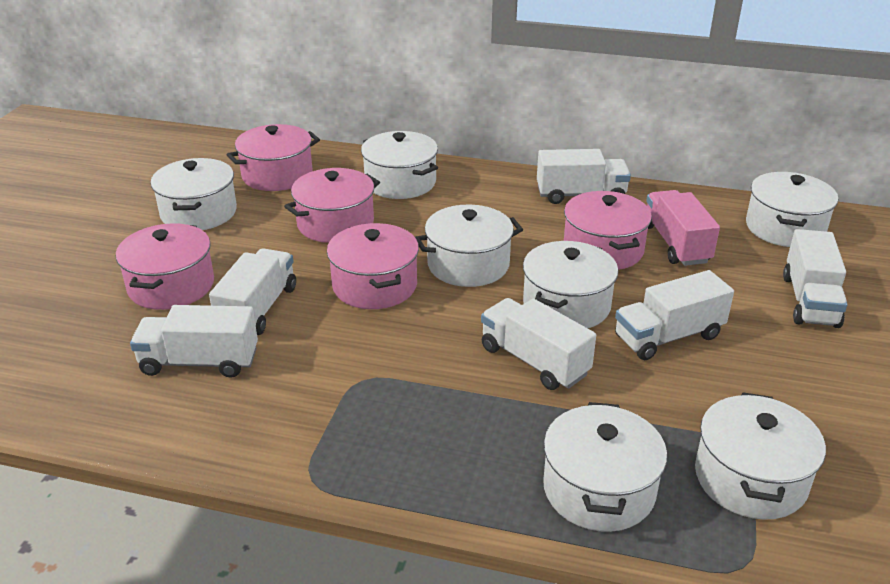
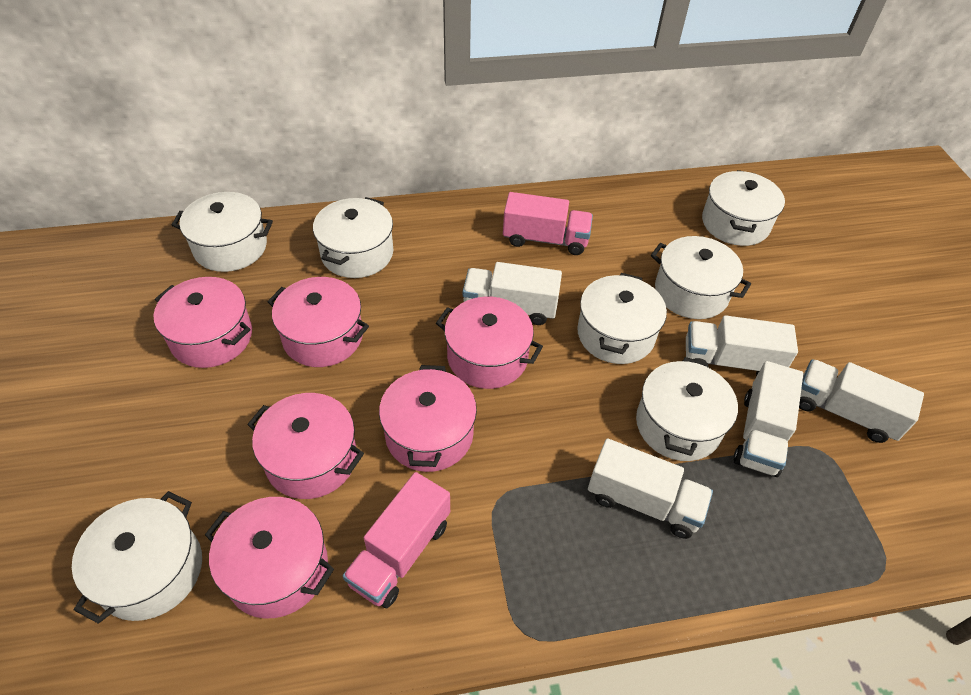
pink pot: 5 -> 6
pink truck: 1 -> 2
white truck: 6 -> 5

